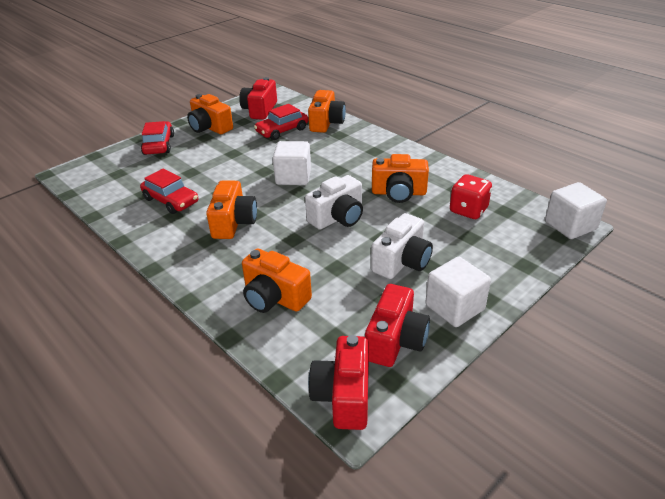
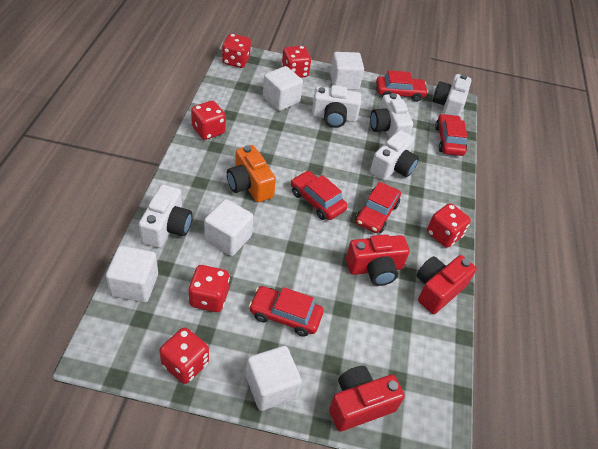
orange camera: 5 -> 1
red car: 3 -> 5
red dice: 1 -> 6
white camera: 2 -> 5
white cube: 3 -> 5

